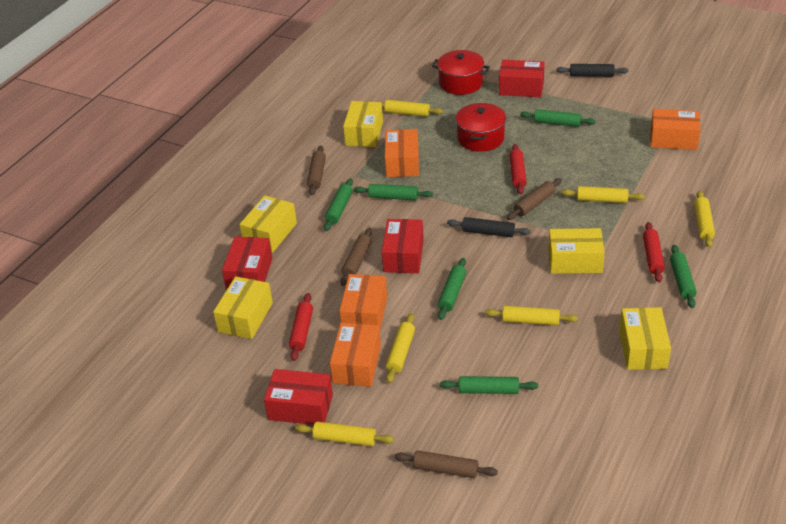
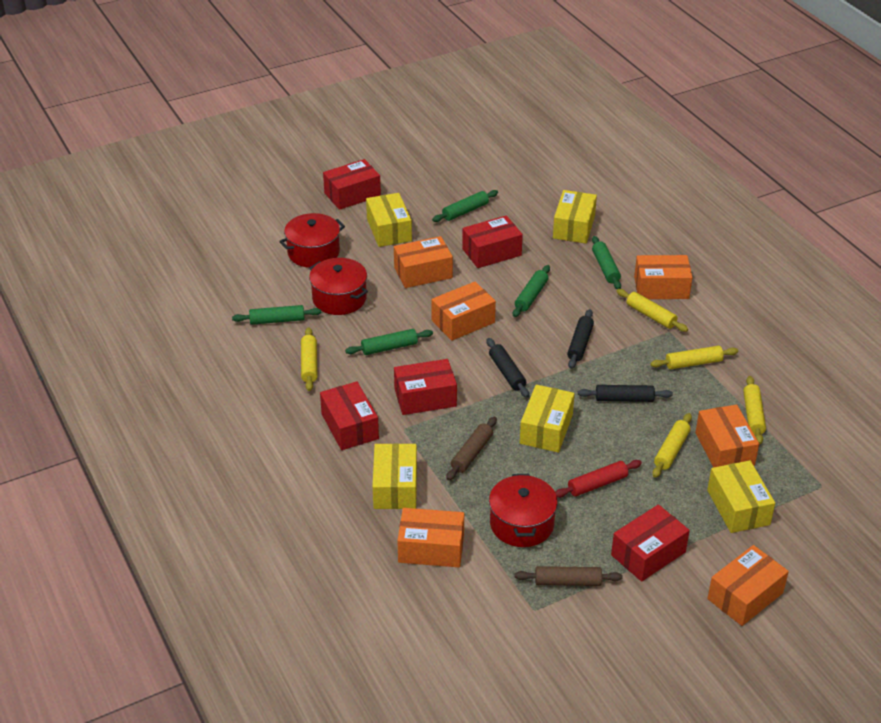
black rolling pin: 2 -> 3
brown rolling pin: 4 -> 2
green rolling pin: 6 -> 5
orange box: 4 -> 6
red box: 4 -> 5
red pot: 2 -> 3
red rolling pin: 3 -> 1
yellow rolling pin: 6 -> 5

